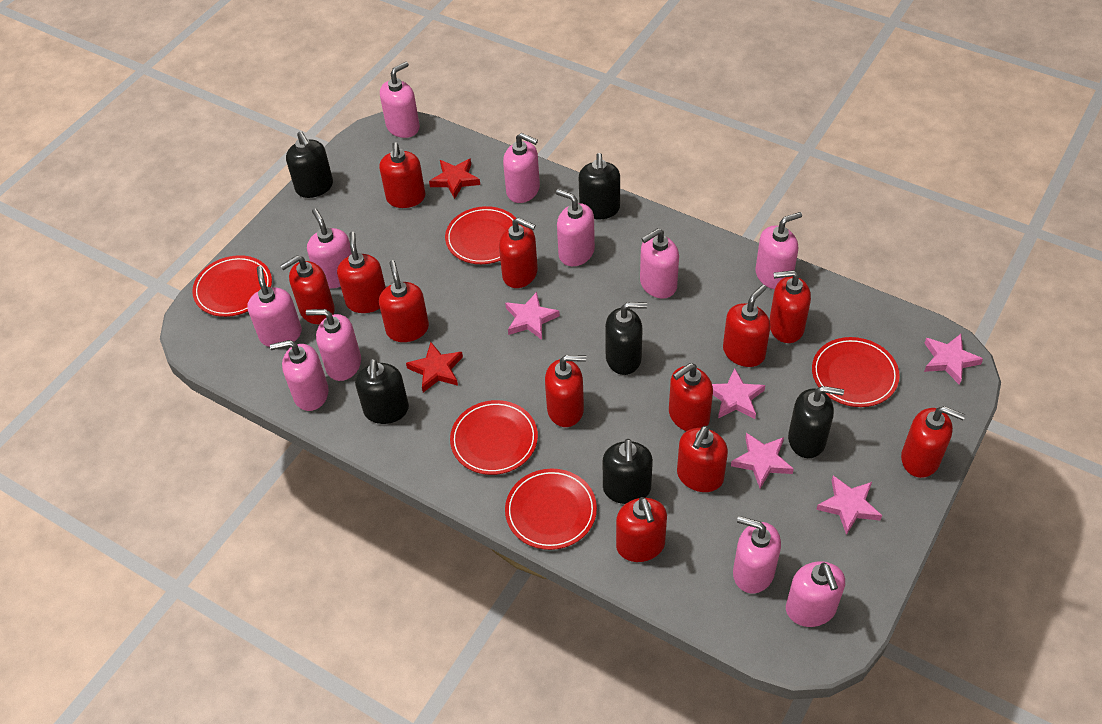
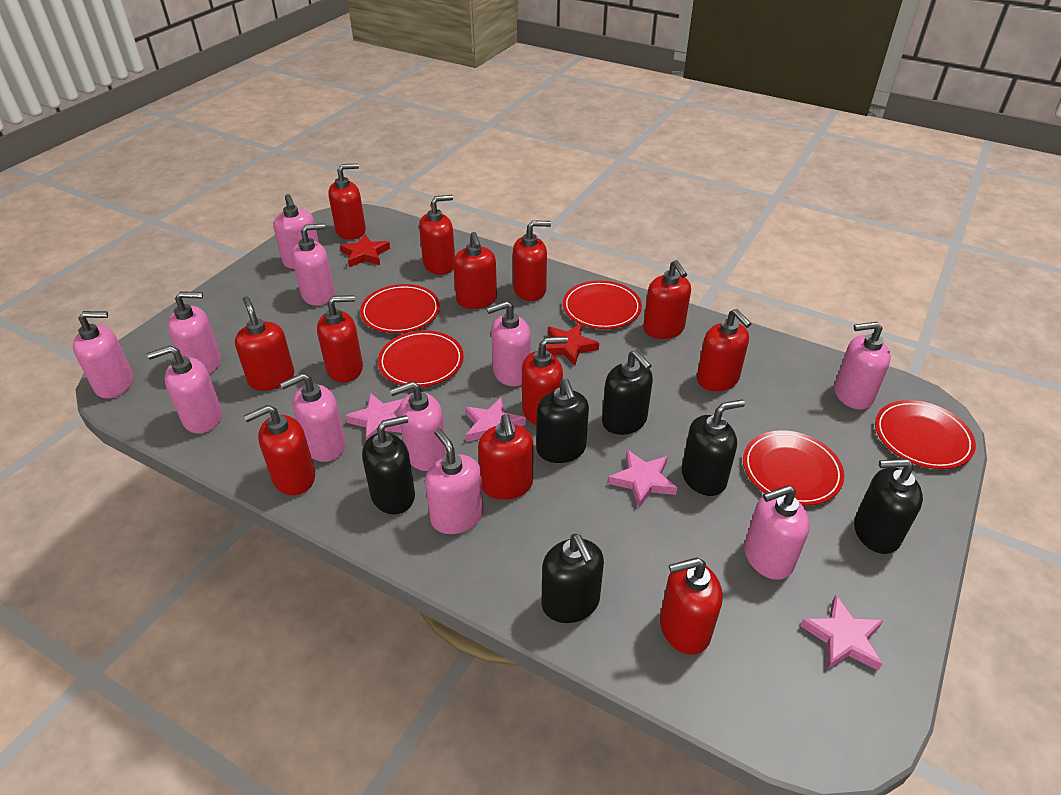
pink star: 5 -> 4

